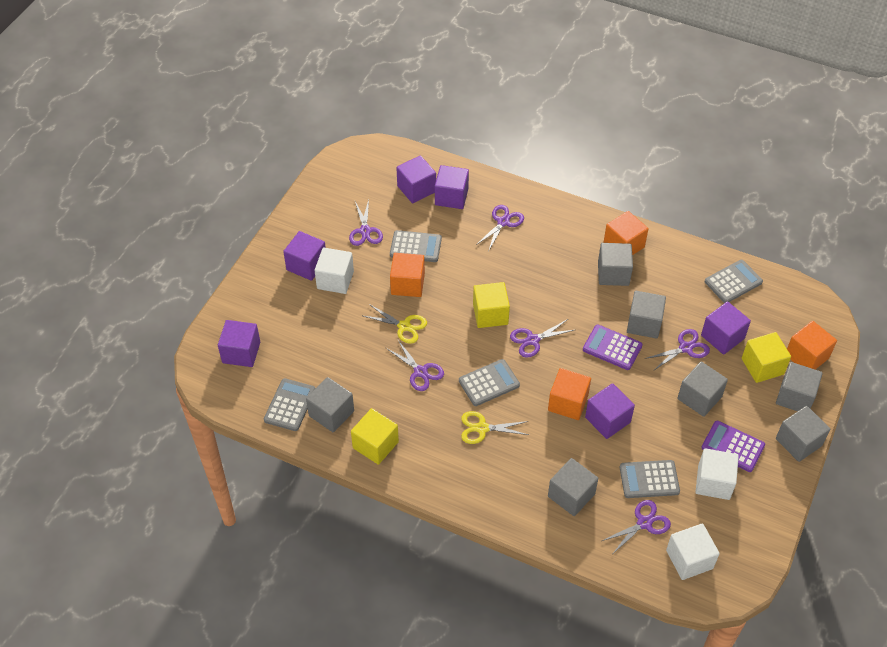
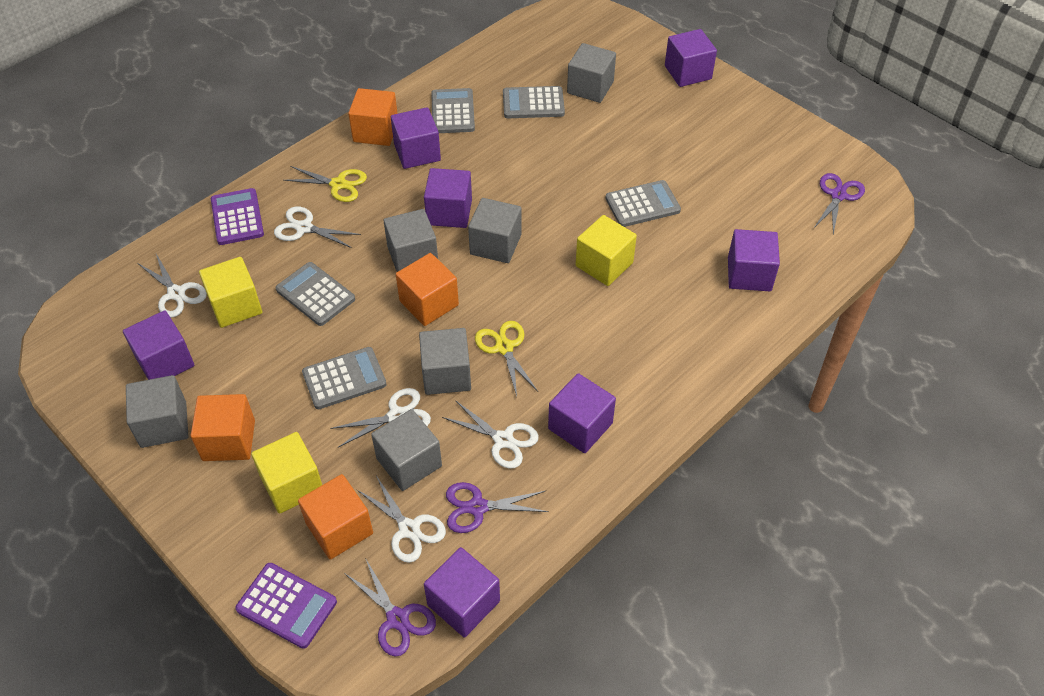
grey cube: 7 -> 6
purple cube: 6 -> 7
purple scissors: 6 -> 3
white cube: 3 -> 0
white scissors: 0 -> 5

